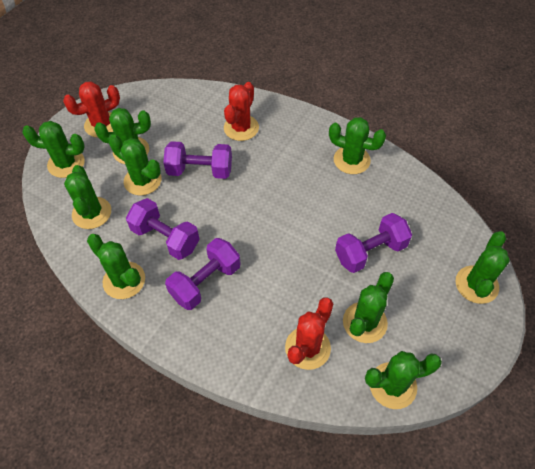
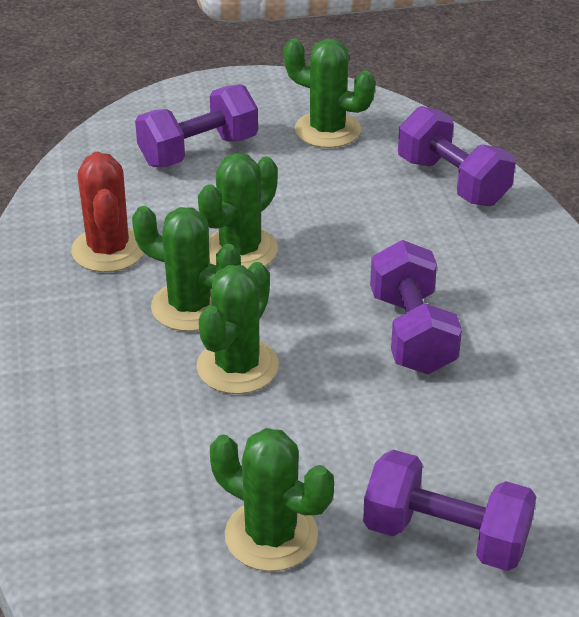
green cactus: 9 -> 5
red cactus: 3 -> 1

